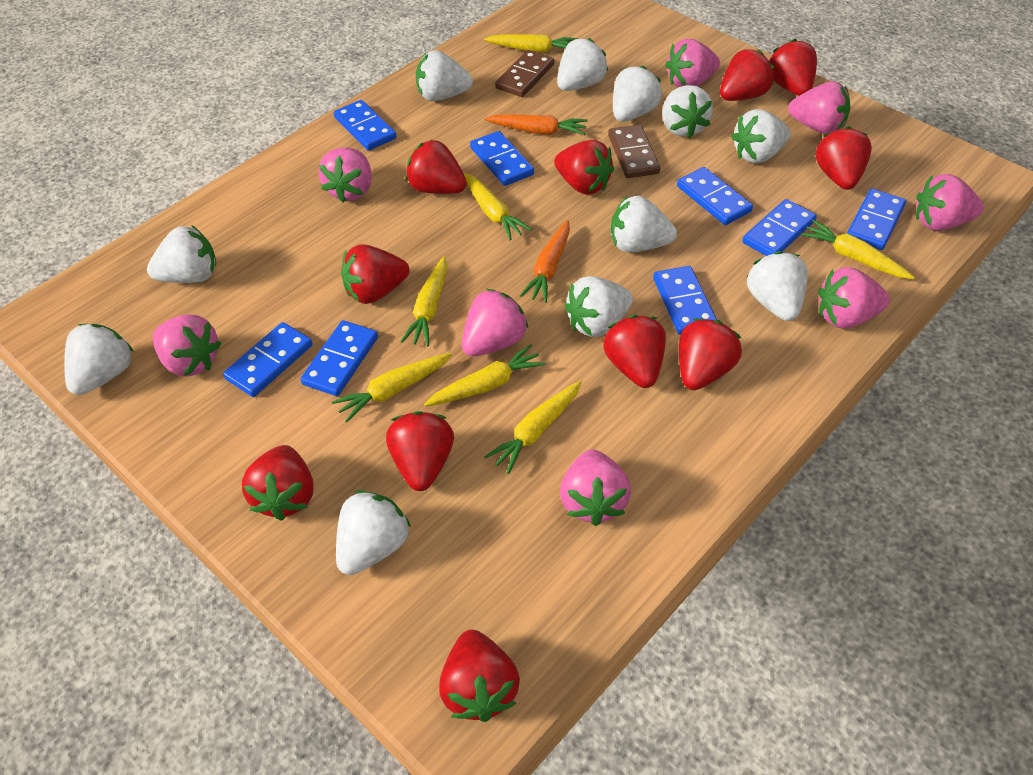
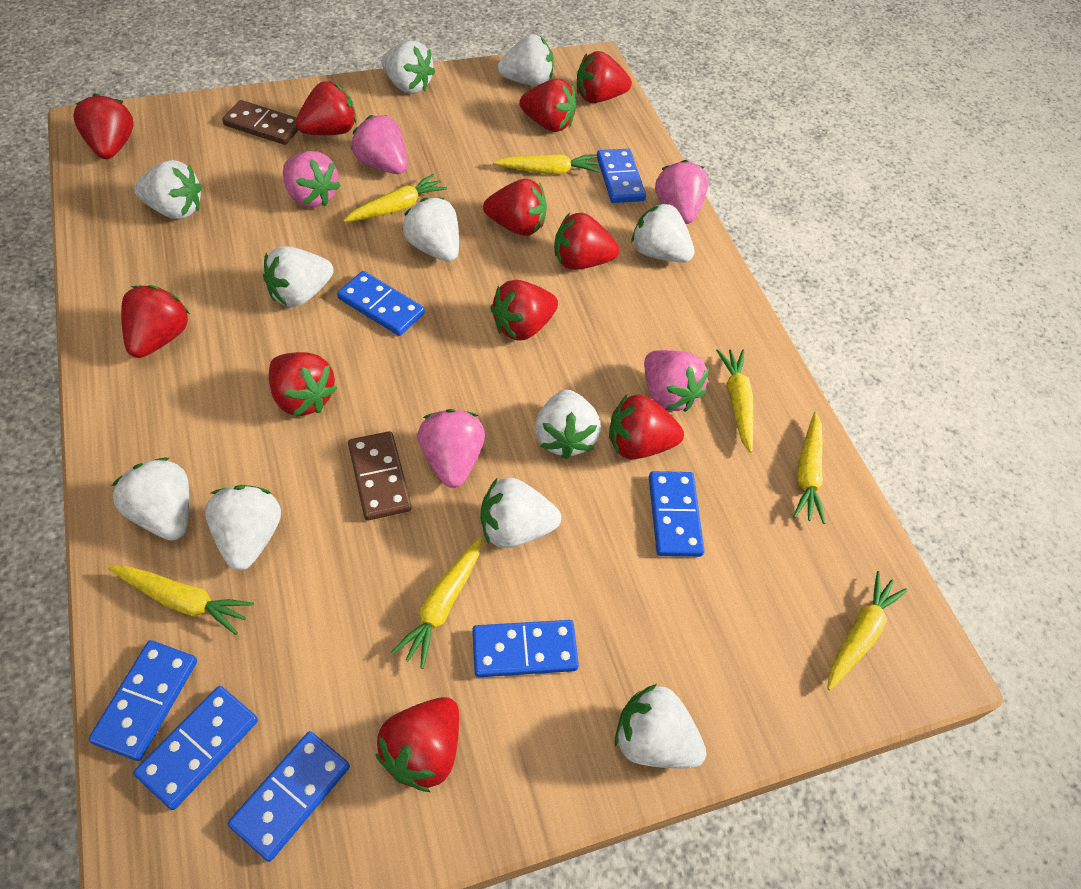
blue domino: 8 -> 7
orange carrot: 2 -> 0
pink strawberry: 8 -> 5

